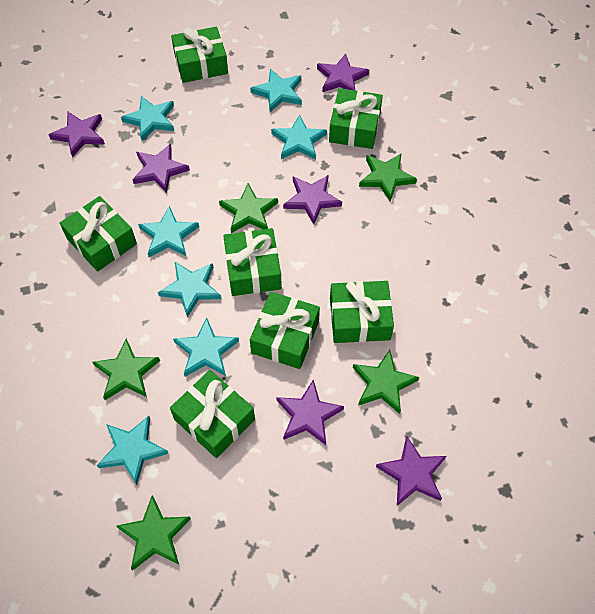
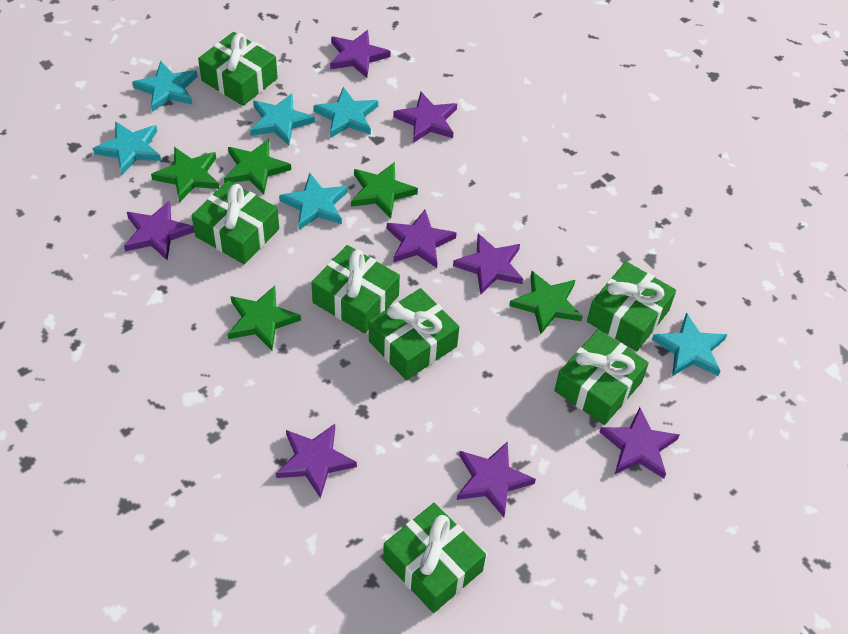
purple star: 6 -> 8
turquoise star: 7 -> 6

